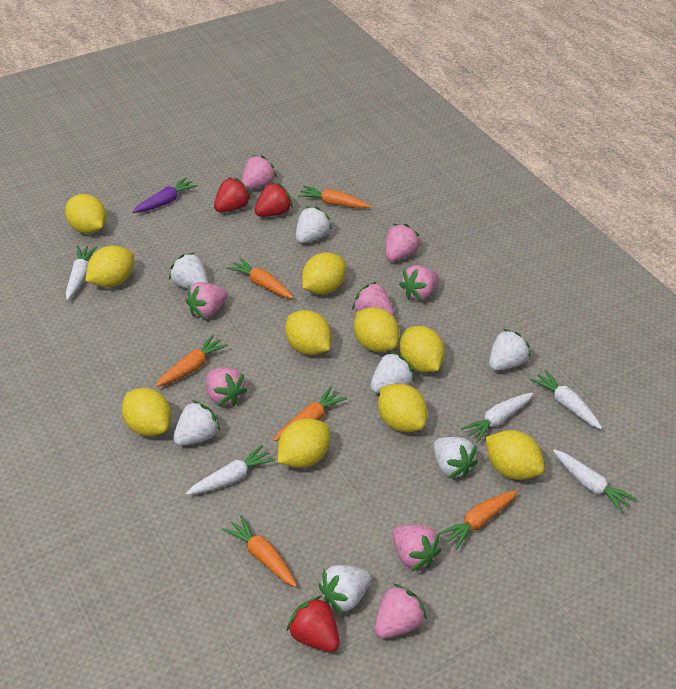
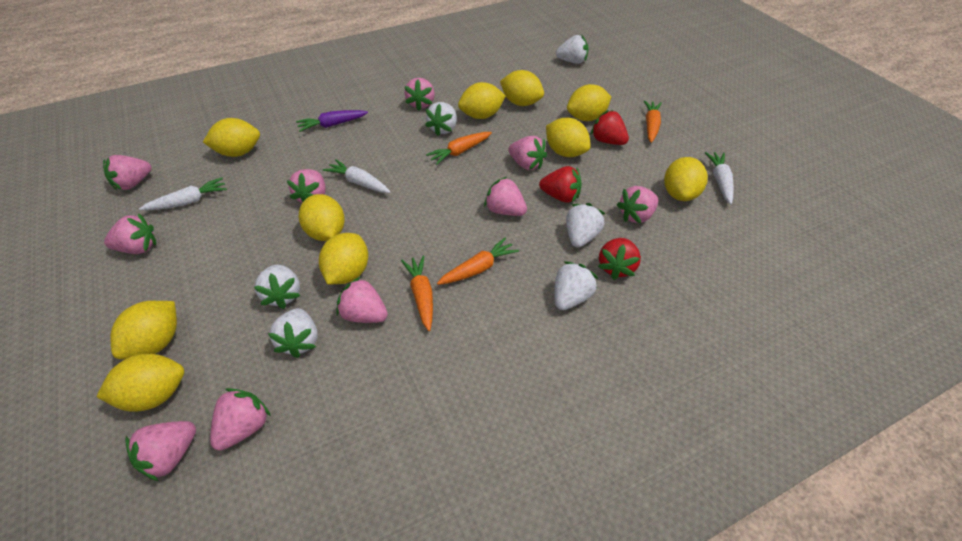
orange carrot: 6 -> 4
pink strawberry: 8 -> 10
white carrot: 5 -> 3
white strawberry: 7 -> 6

